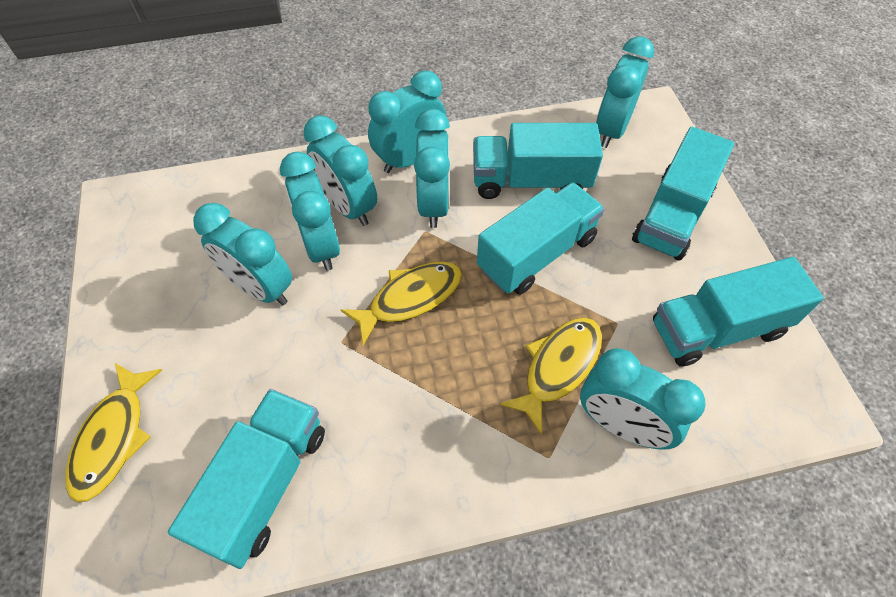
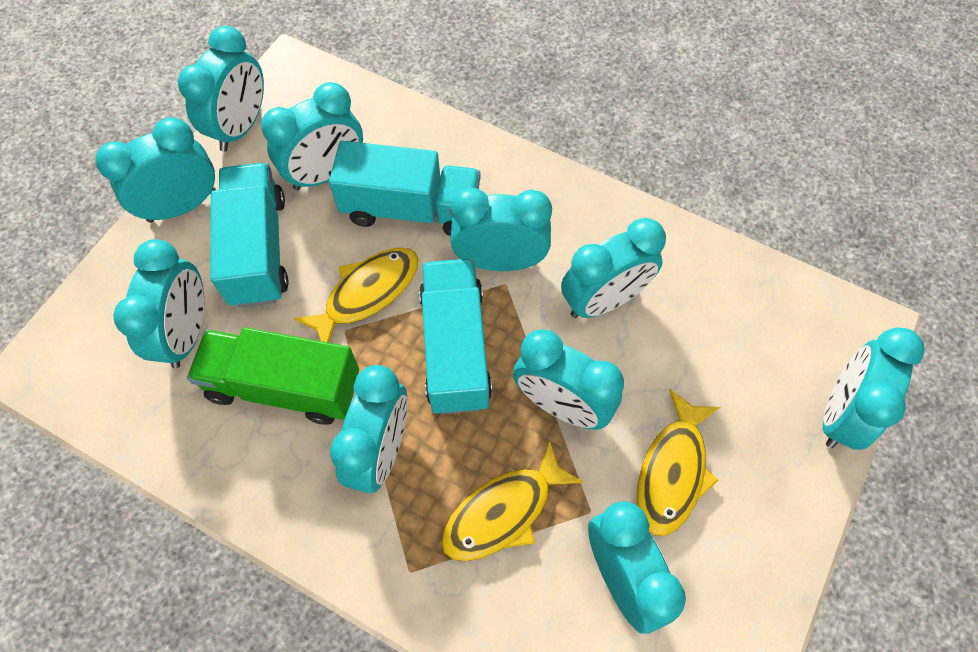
green truck: 0 -> 1
turquoise clock: 7 -> 10
turquoise truck: 5 -> 3

